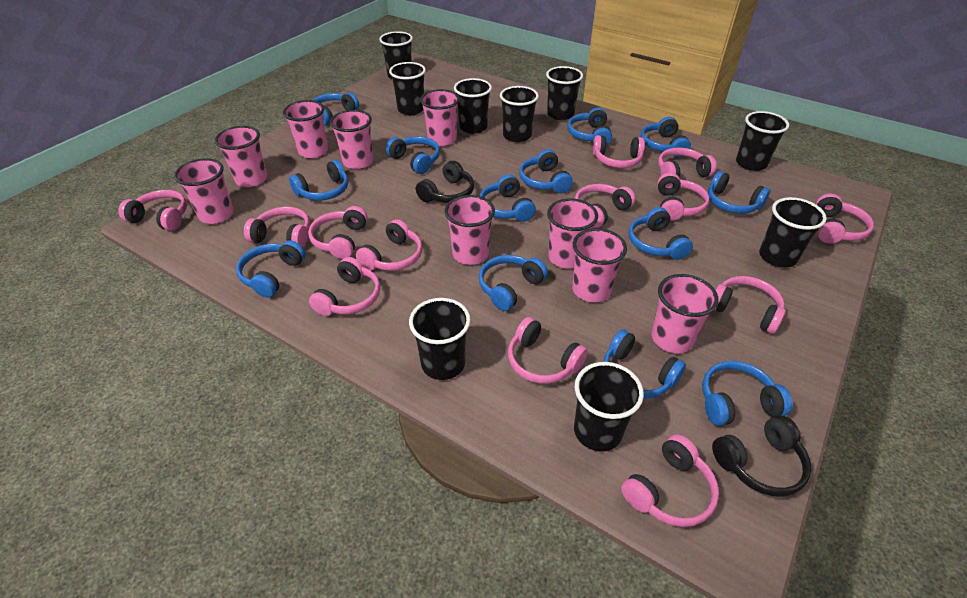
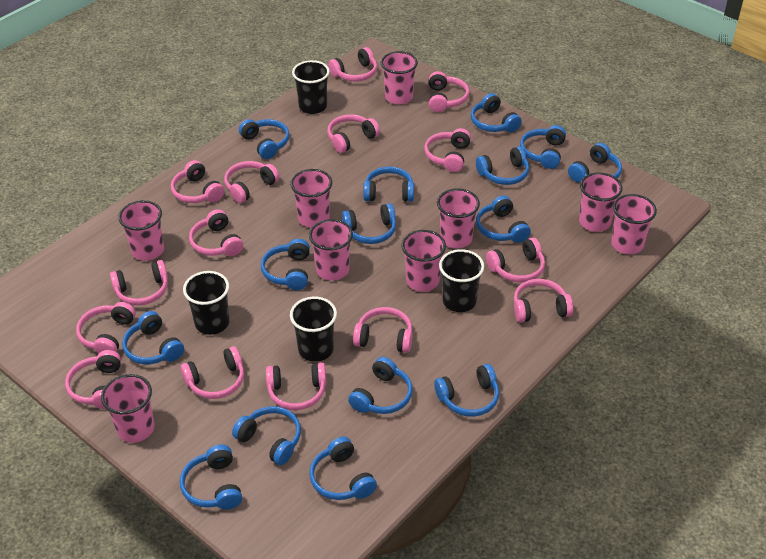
black cup: 9 -> 4
black headphones: 2 -> 0
blue headphones: 13 -> 15
pink headphones: 13 -> 15

